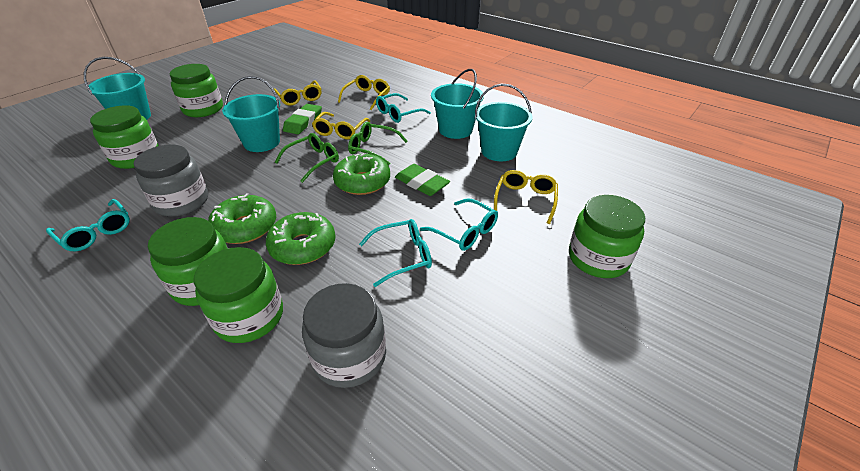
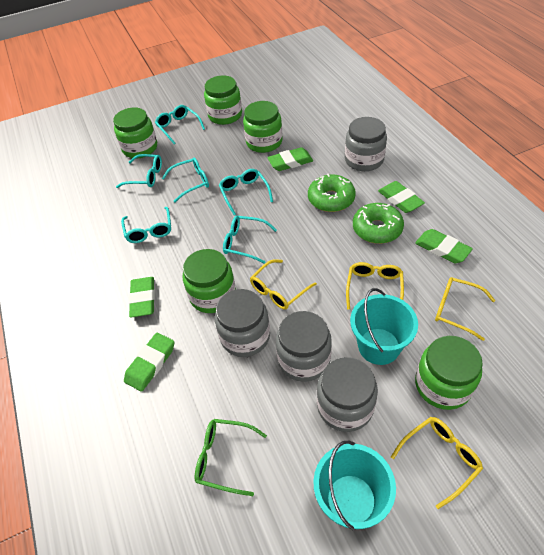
green donut: 3 -> 2
green eraser: 2 -> 5
green glasses: 2 -> 1
grey jar: 2 -> 4
turquoise bucket: 4 -> 2
turquoise glasses: 4 -> 6

